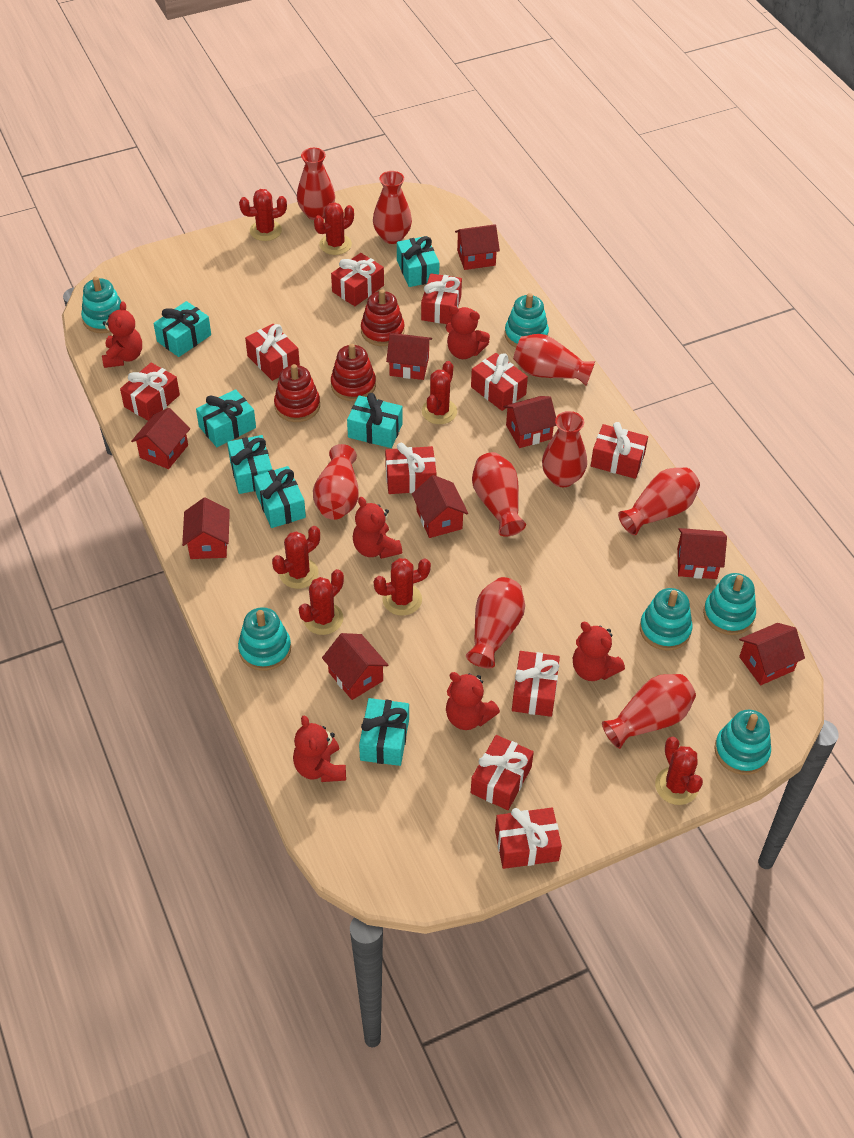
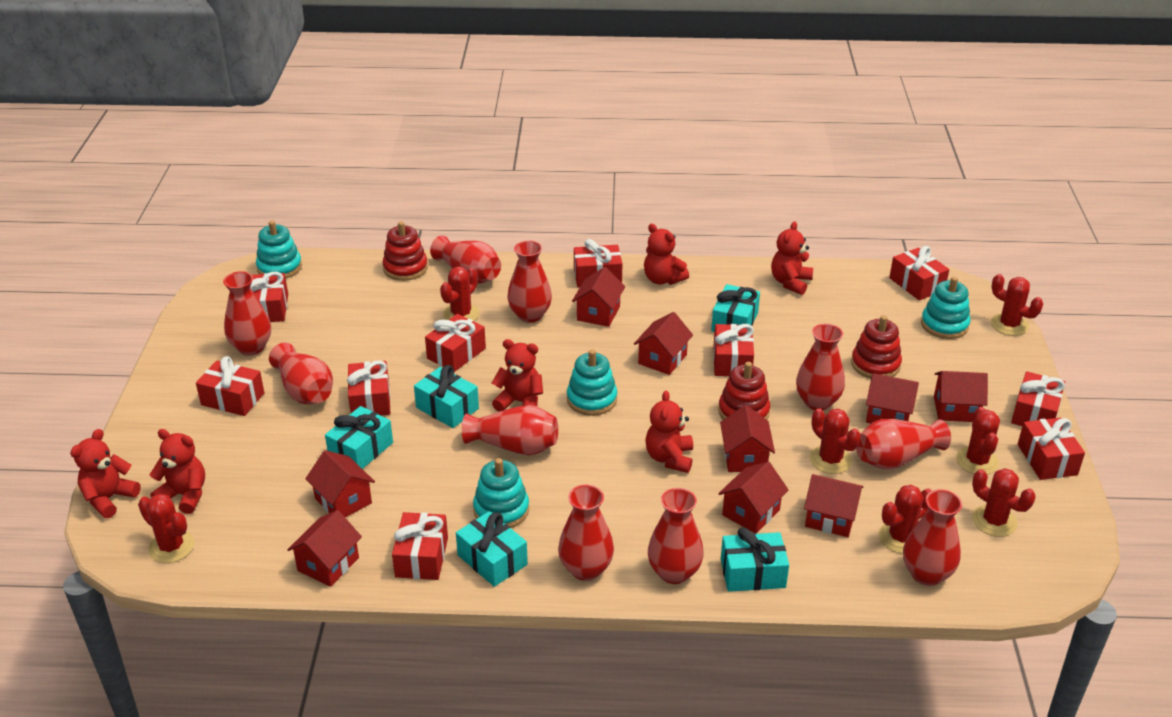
red vase: 9 -> 10
turquoise gift: 7 -> 5
turquoise stacking toy: 6 -> 4

